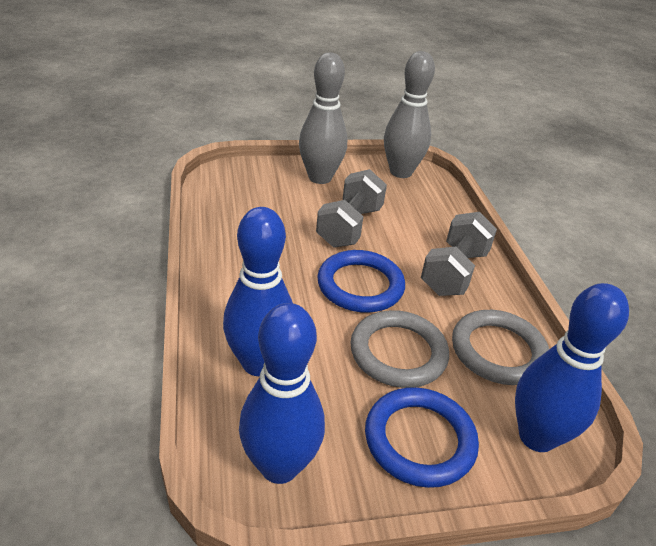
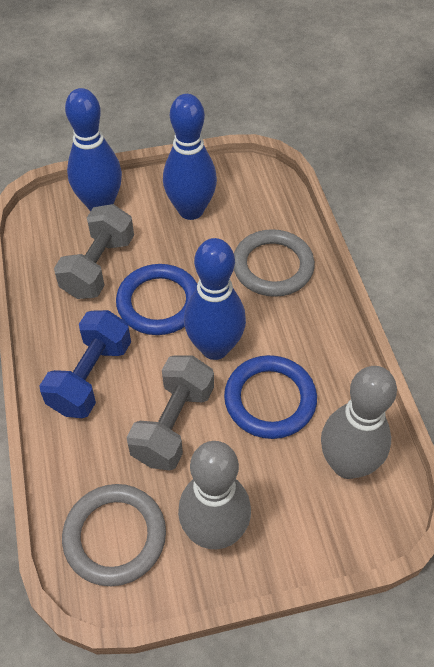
blue dumbbell: 0 -> 1

